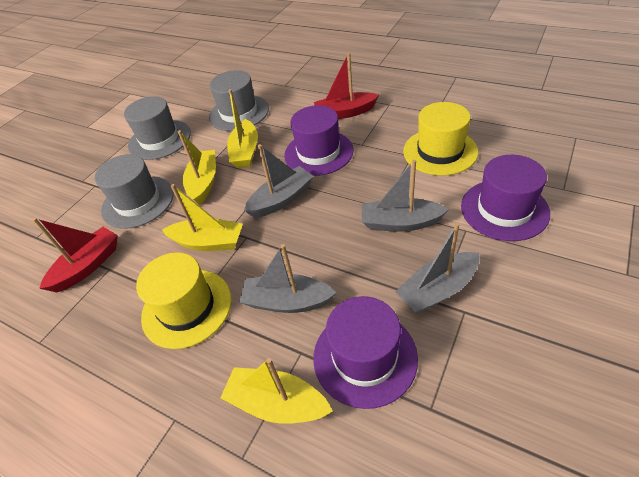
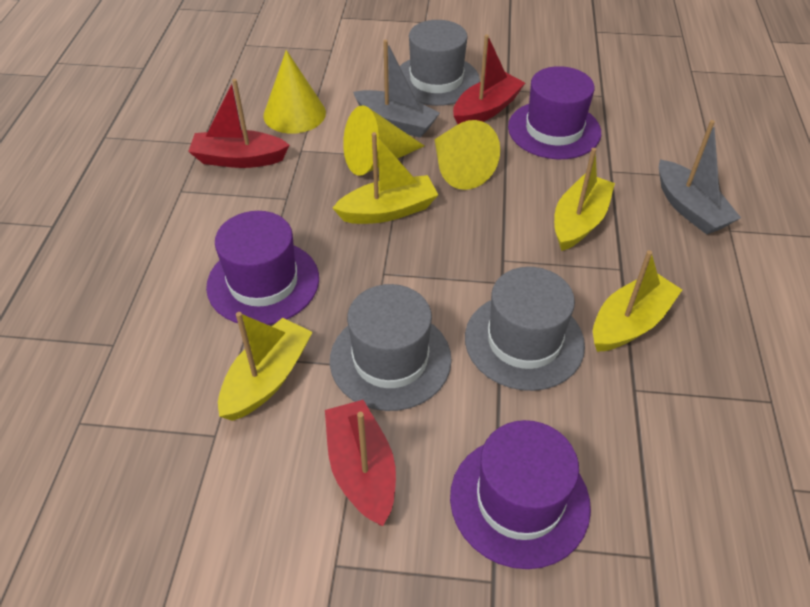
grey boat: 4 -> 2
red boat: 2 -> 3
yellow cone: 0 -> 3
yellow hat: 2 -> 0

